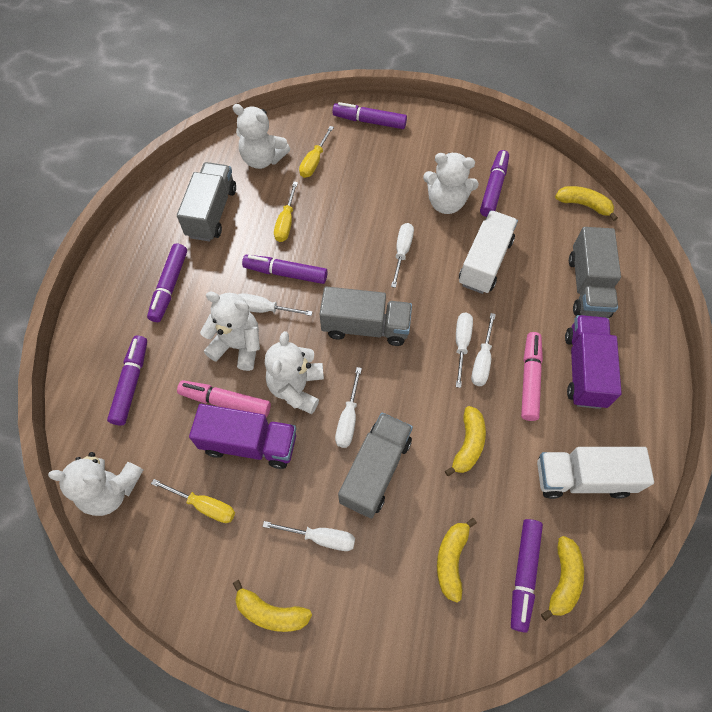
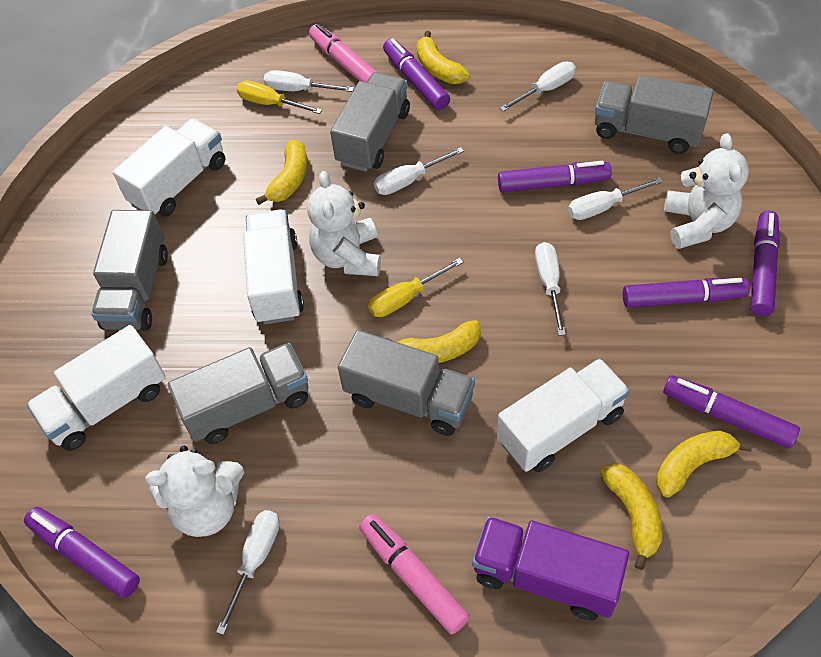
grey truck: 4 -> 5
purple truck: 2 -> 1
white teddy bear: 5 -> 3
white truck: 2 -> 4
yellow screwdriver: 3 -> 2

